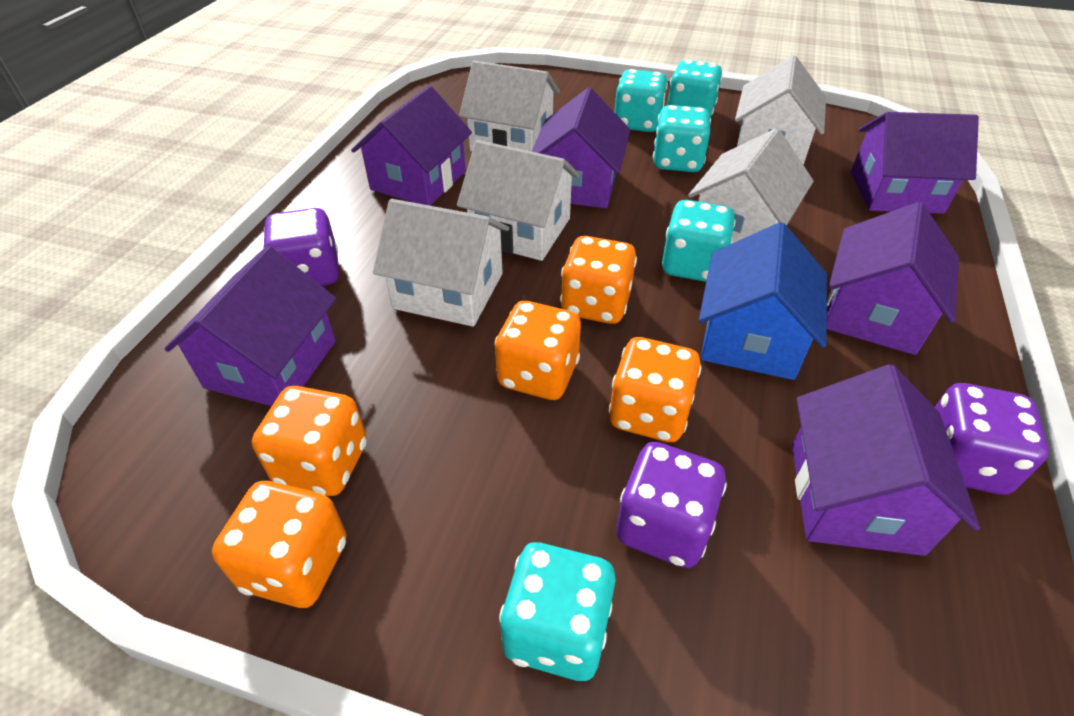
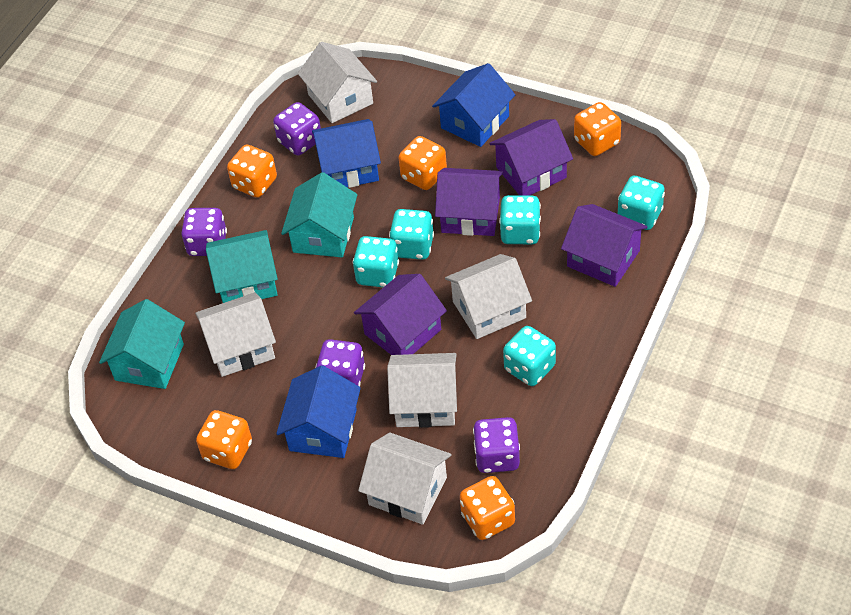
blue house: 1 -> 3
purple dice: 3 -> 4
purple house: 6 -> 4
turquoise house: 0 -> 3

